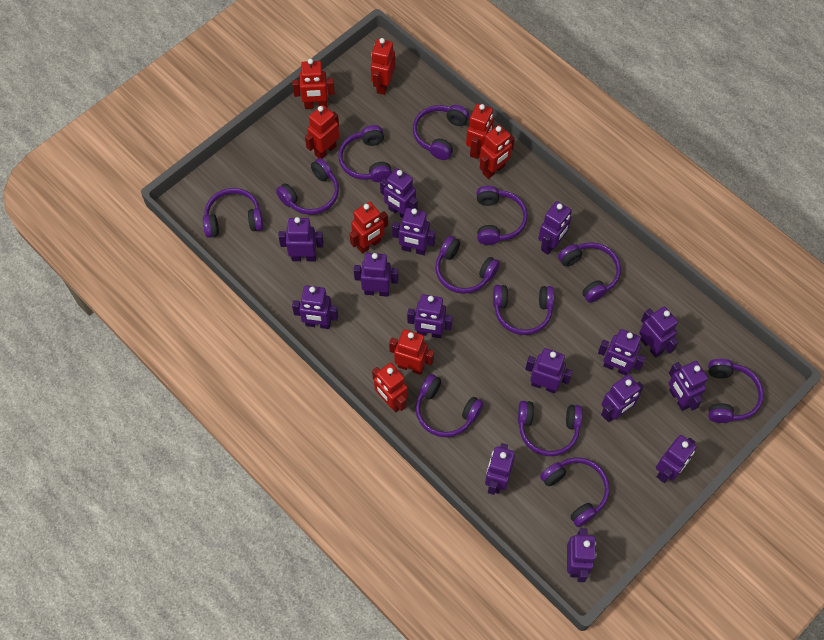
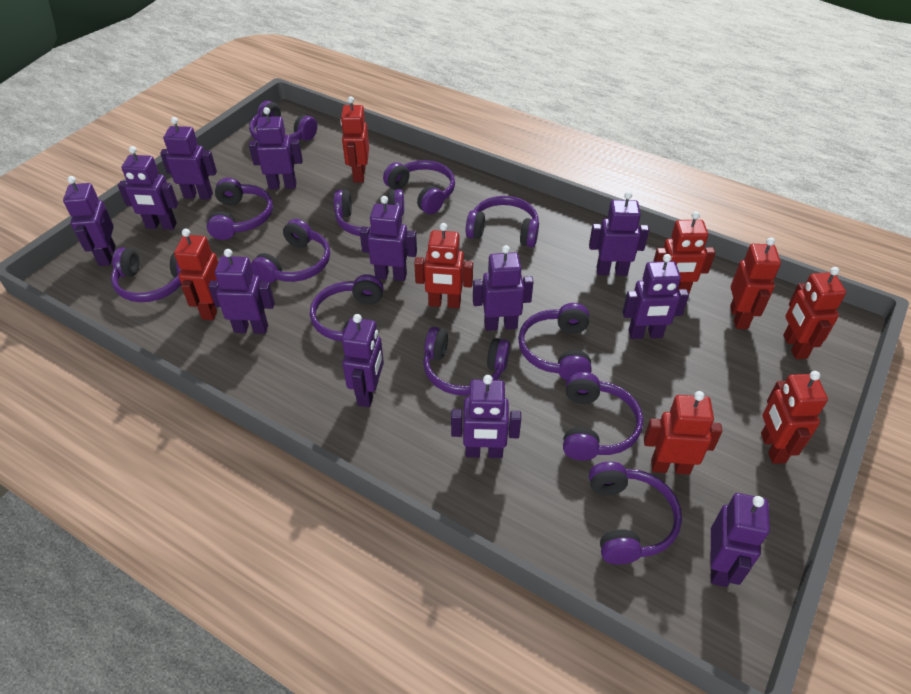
purple robot: 15 -> 12

